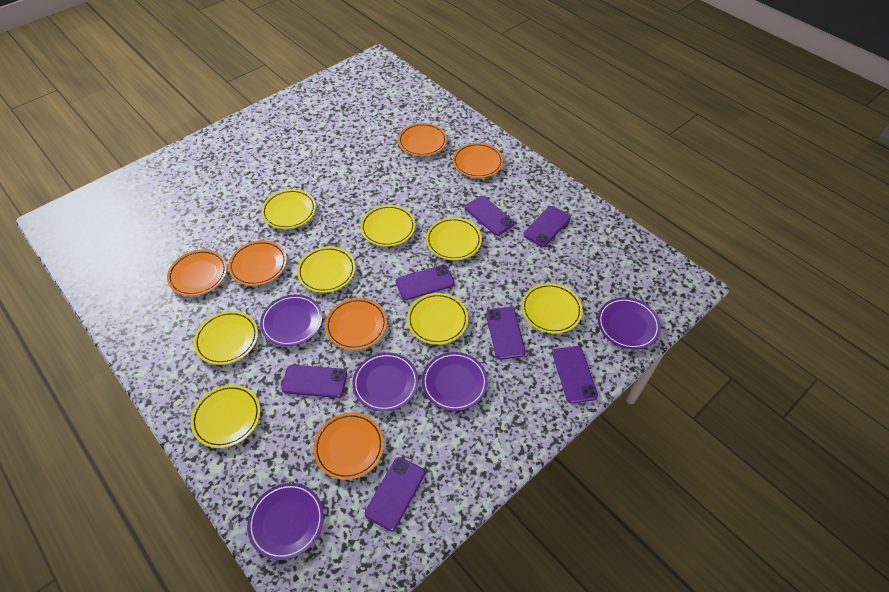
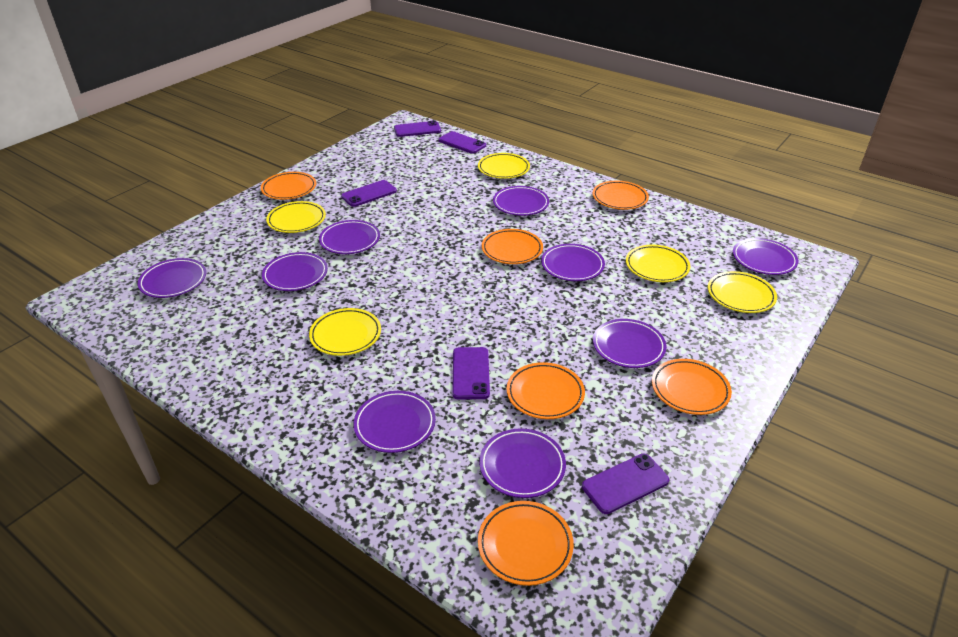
purple phone: 7 -> 5
purple plate: 5 -> 9
yellow plate: 8 -> 5

